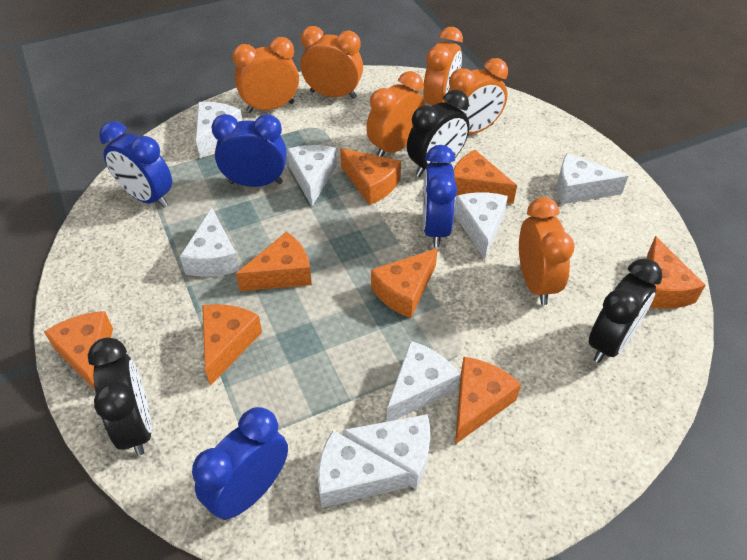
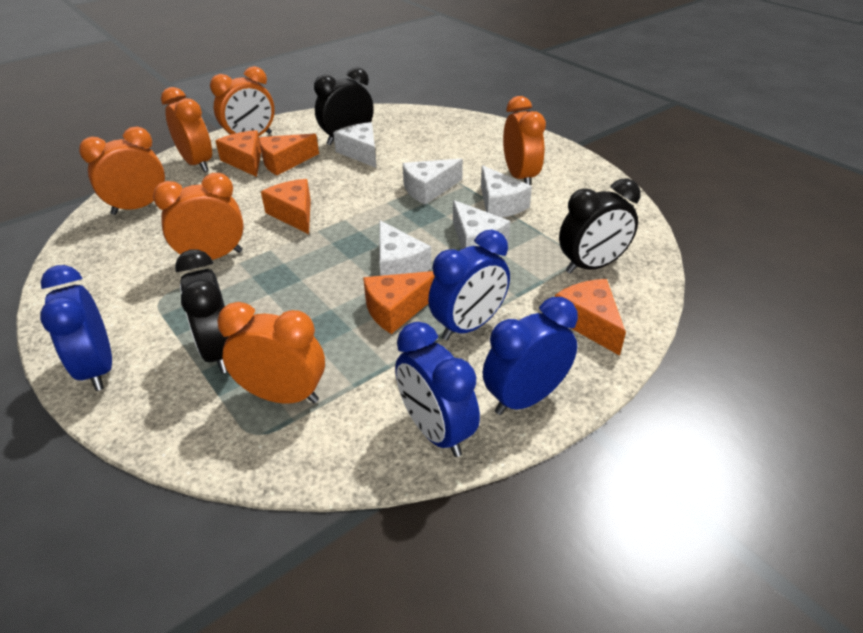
orange cheese: 8 -> 5
white cheese: 8 -> 5

